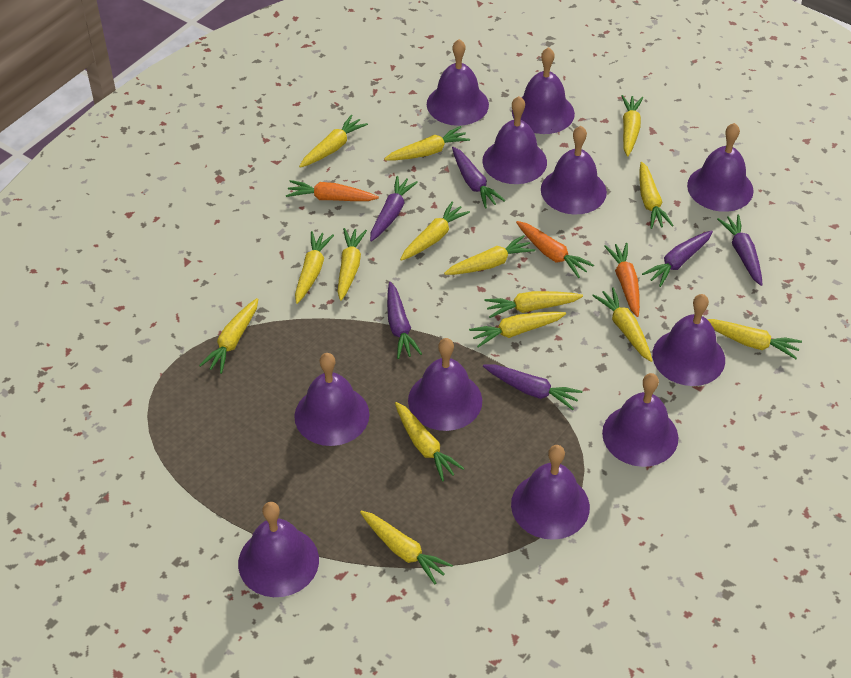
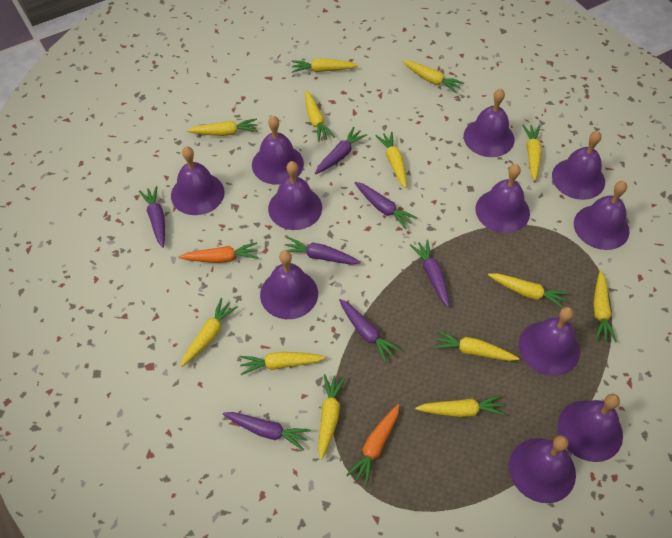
orange carrot: 3 -> 2
purple carrot: 6 -> 7
yellow carrot: 15 -> 13

